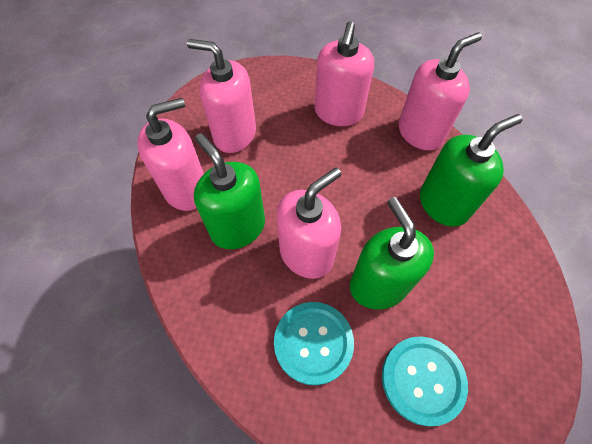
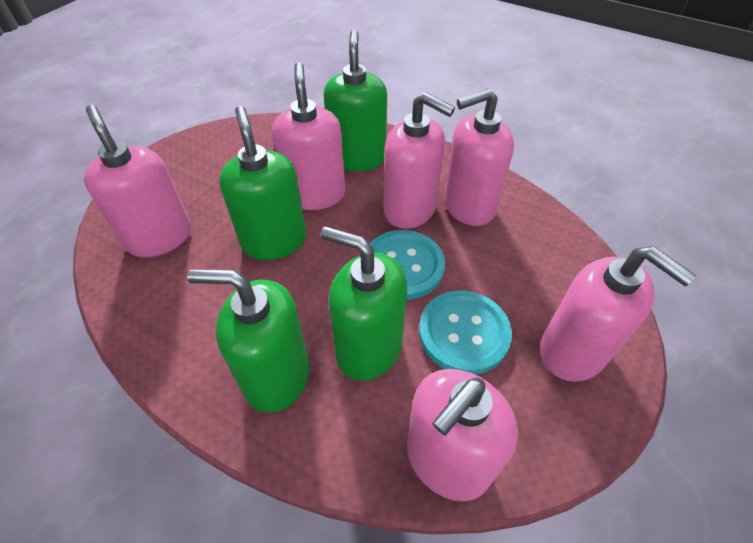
green soap dispenser: 3 -> 4
pink soap dispenser: 5 -> 6

